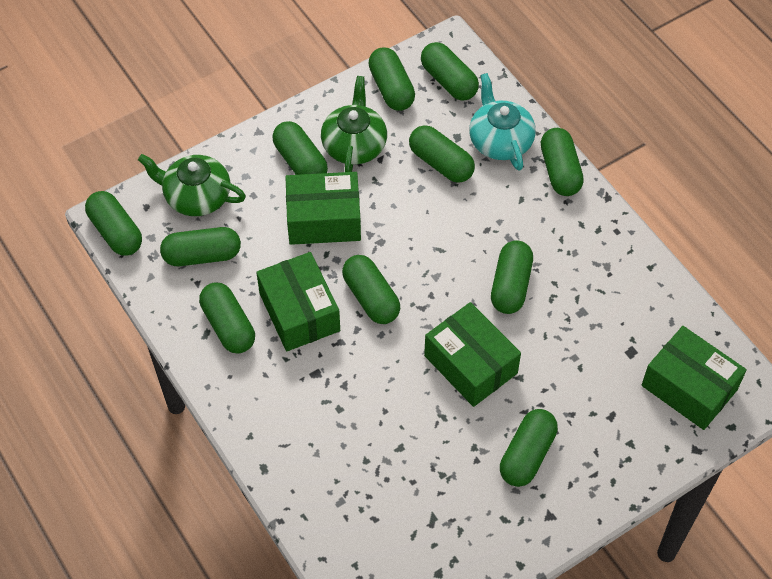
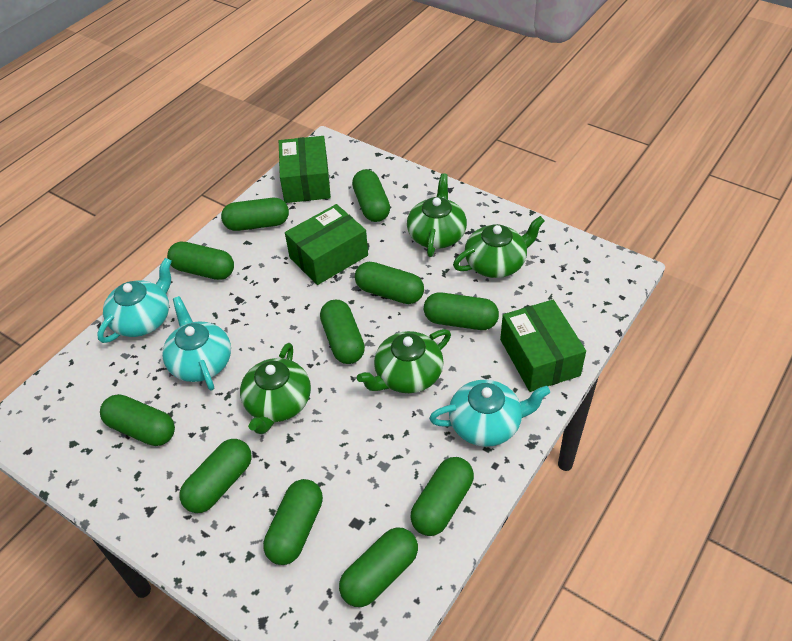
green box: 4 -> 3
green teapot: 2 -> 4
turquoise teapot: 1 -> 3

